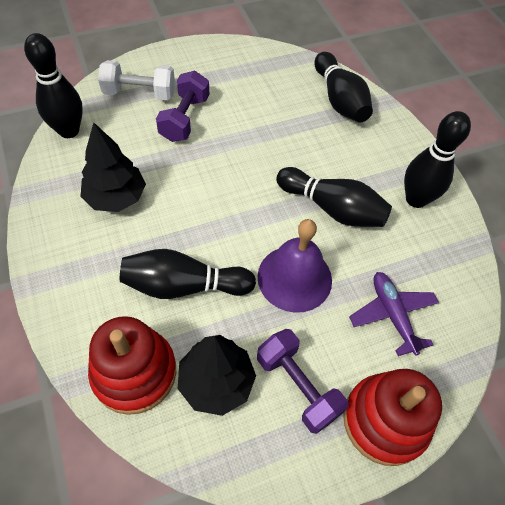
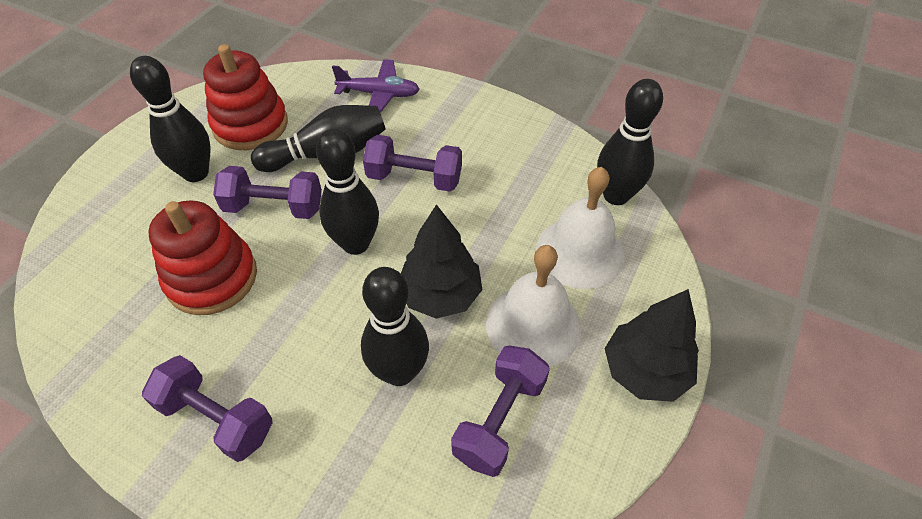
purple bell: 1 -> 0
purple dumbbell: 2 -> 4
white bell: 0 -> 2
white dumbbell: 1 -> 0

